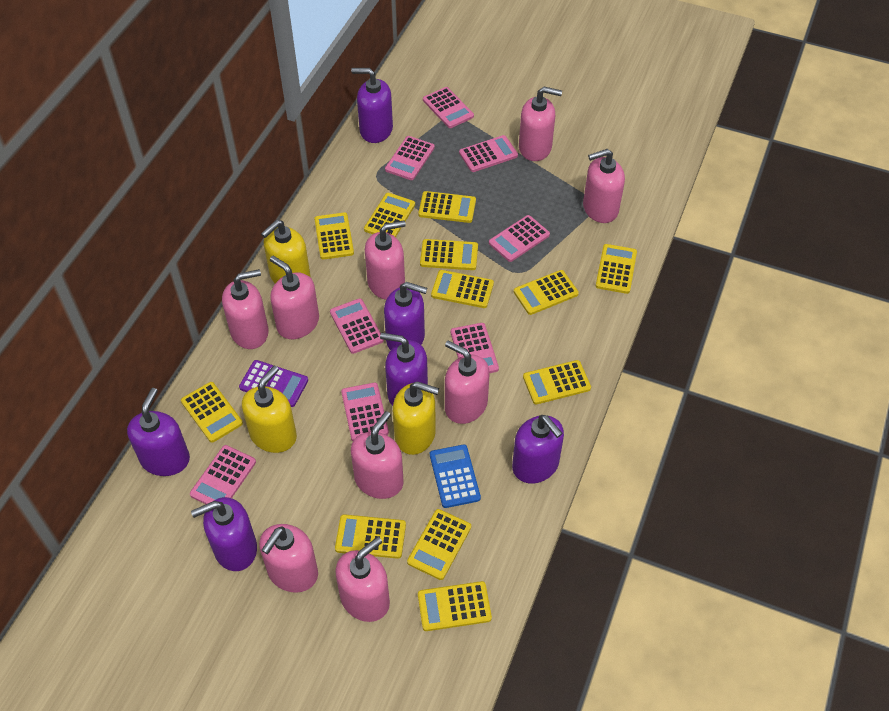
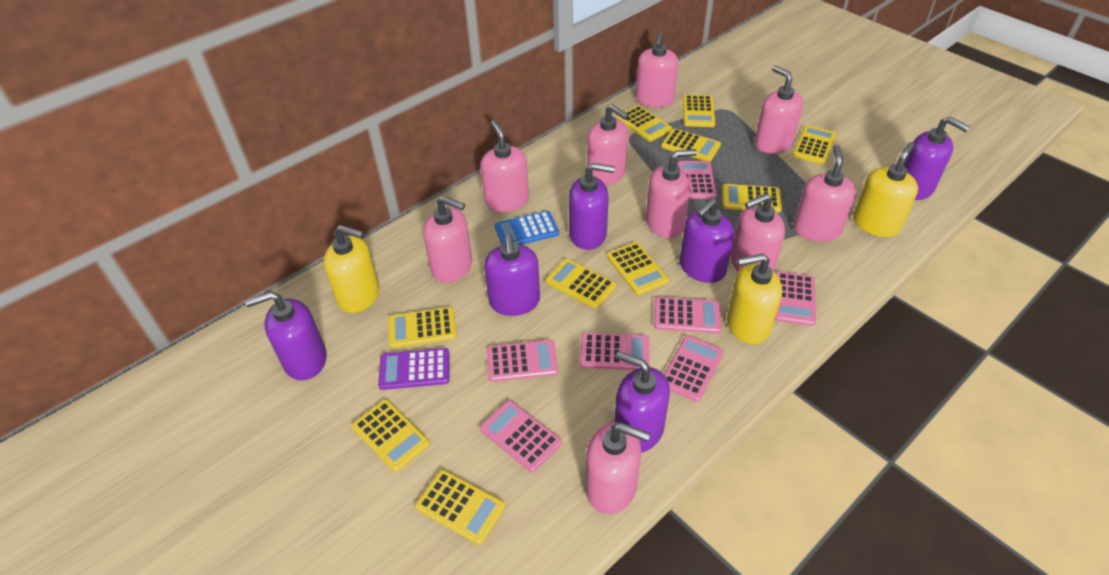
pink calculator: 8 -> 7
yellow calculator: 12 -> 10

